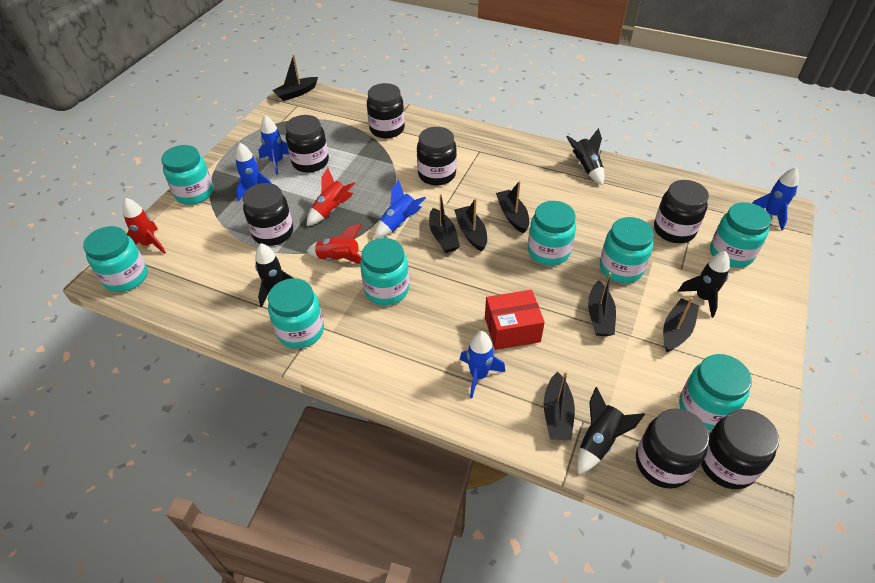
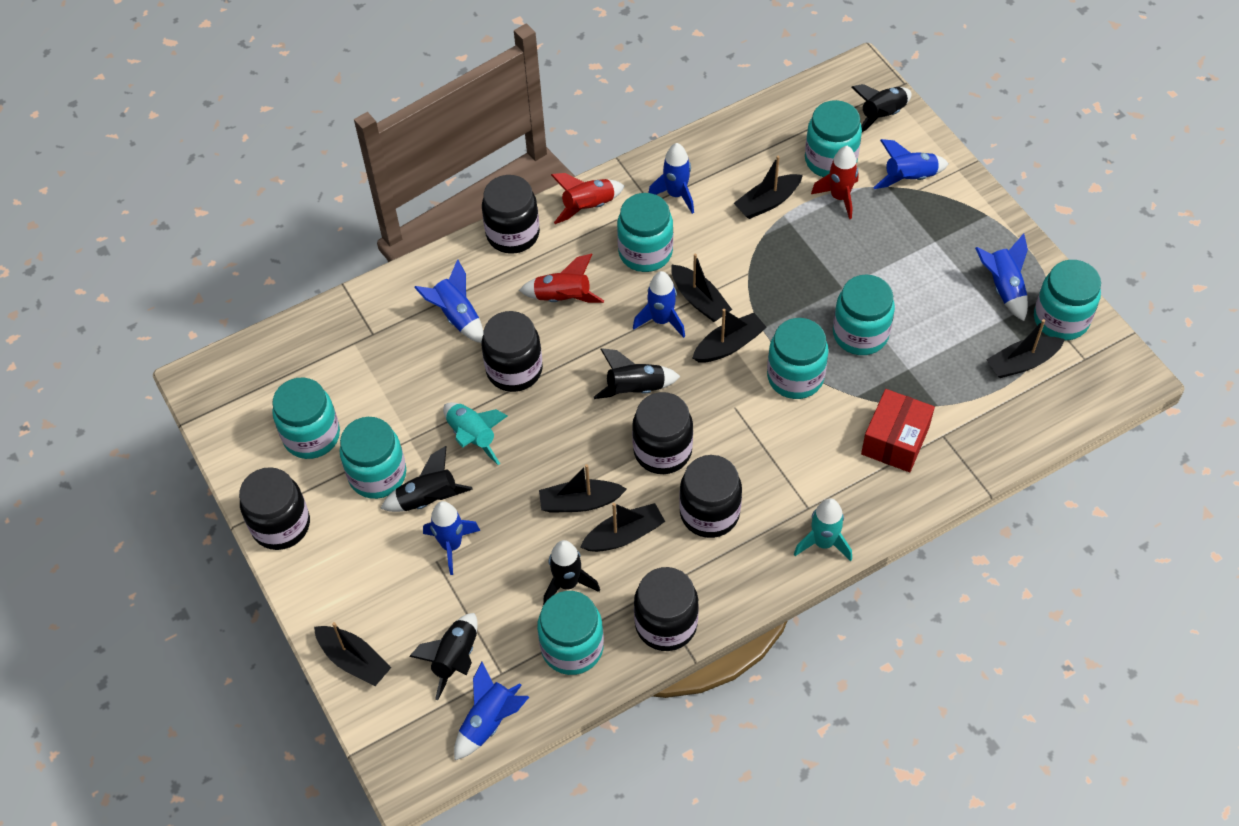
black jar: 7 -> 6
black rocket: 4 -> 5
blue rocket: 5 -> 7
turquoise rocket: 0 -> 2

